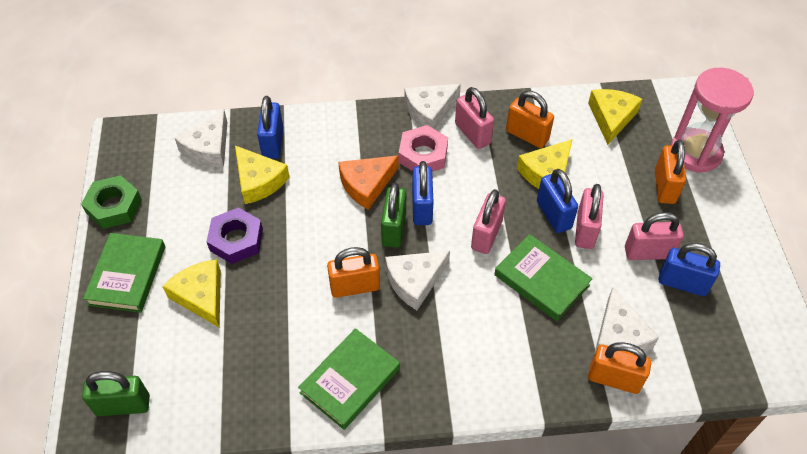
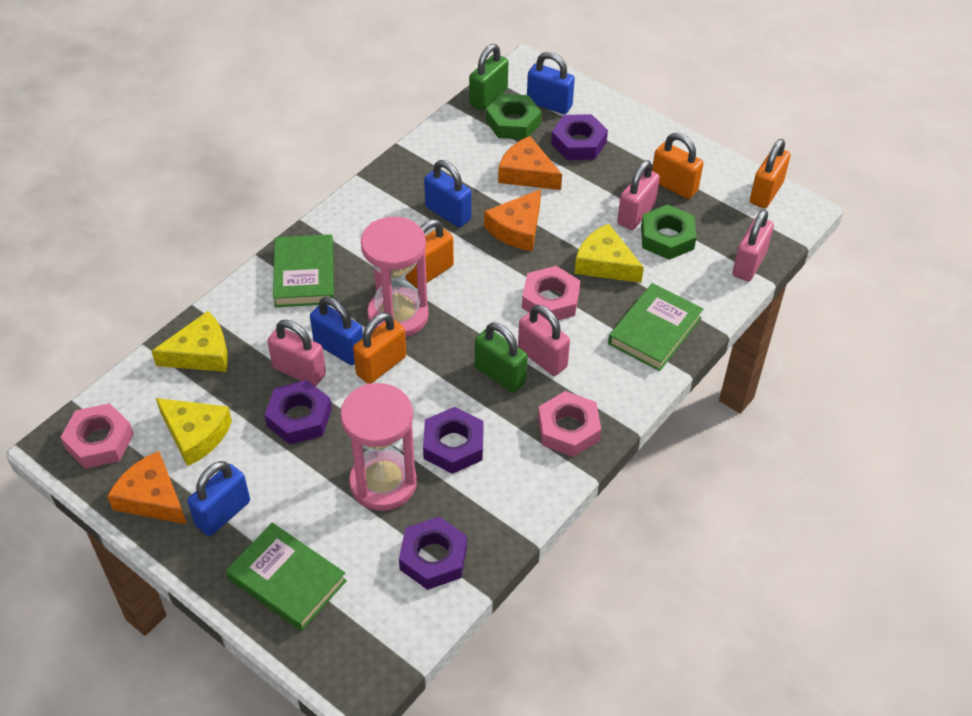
green nut: 1 -> 2
orange cheese: 1 -> 3
pink hourglass: 1 -> 2
pink nut: 1 -> 3
purple nut: 1 -> 4
white cheese: 4 -> 0
yellow cheese: 4 -> 3

